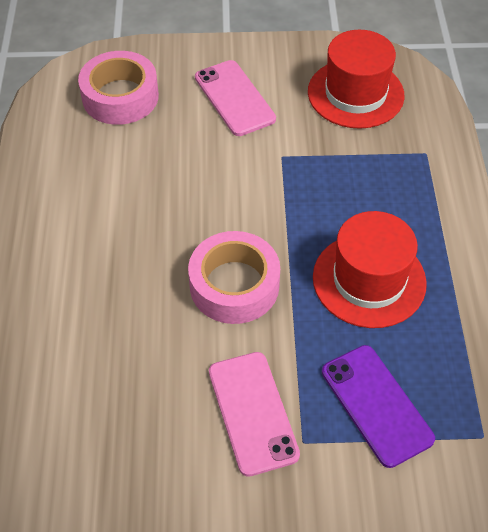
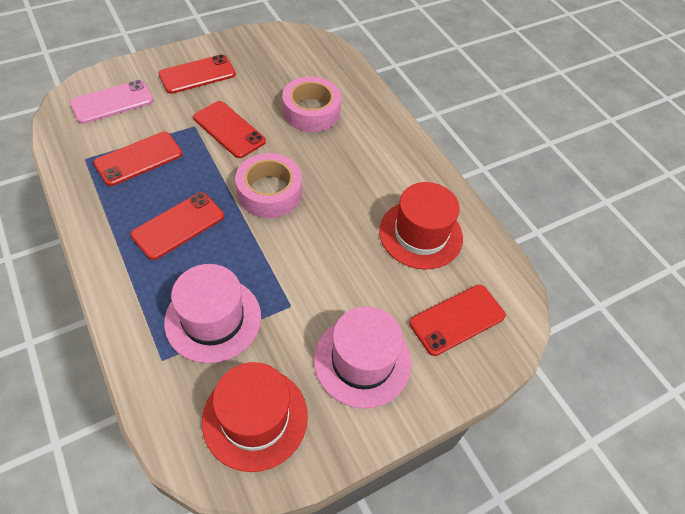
pink hat: 0 -> 2
pink phone: 2 -> 1
purple phone: 1 -> 0
red phone: 0 -> 5

